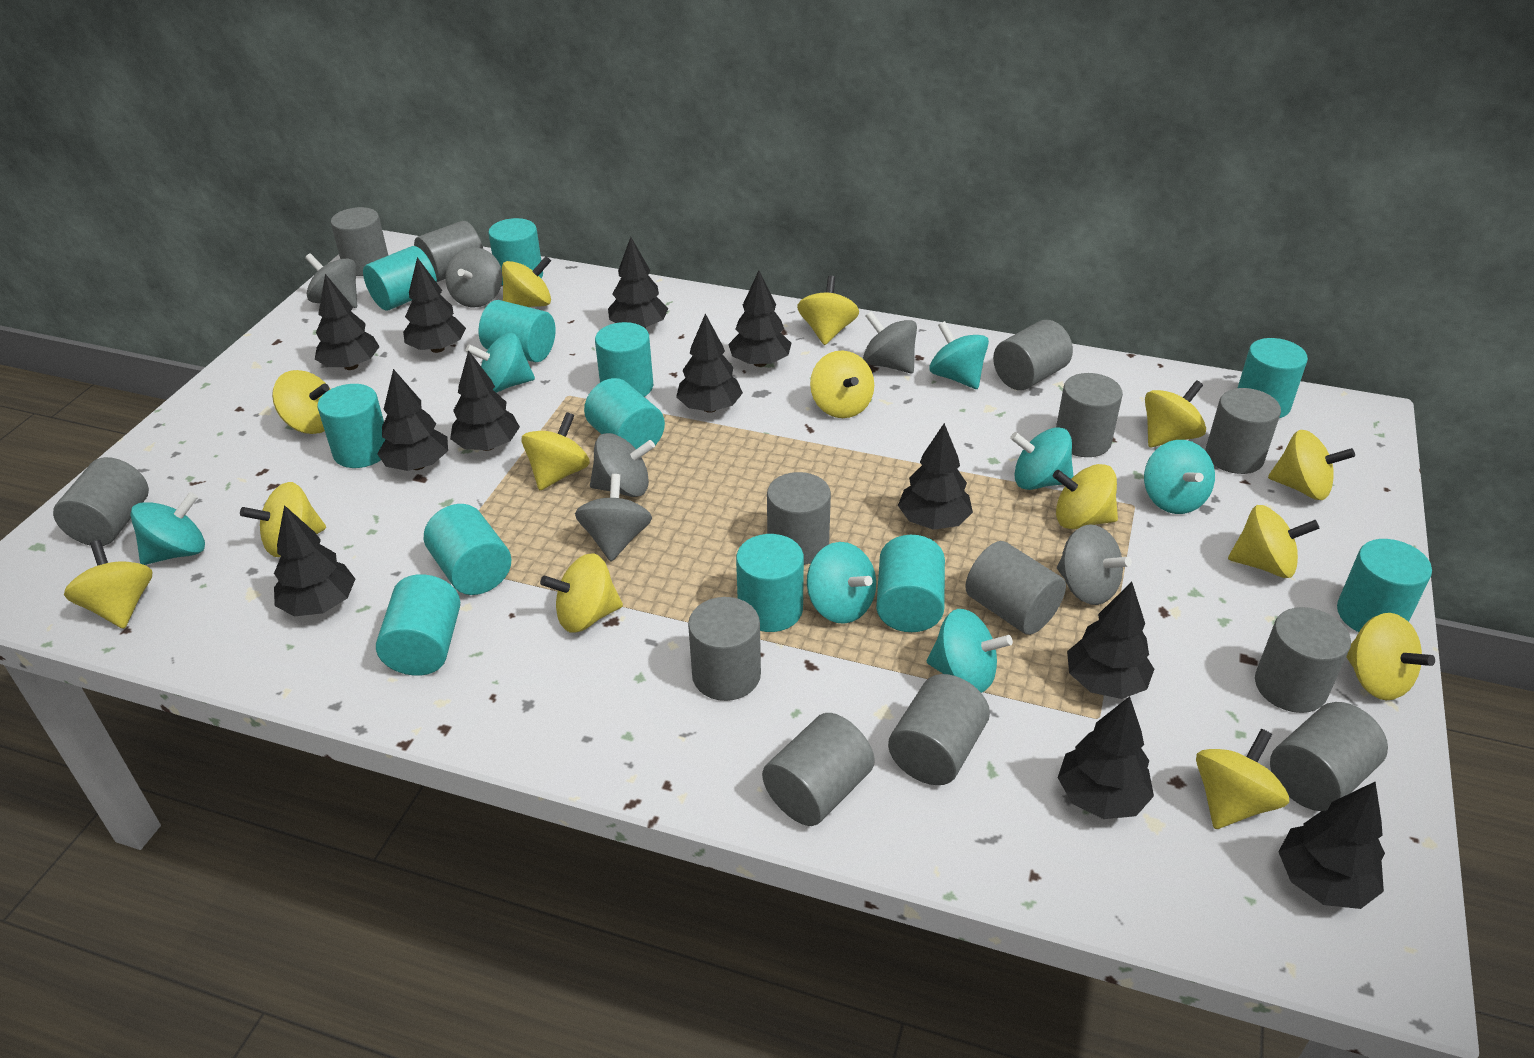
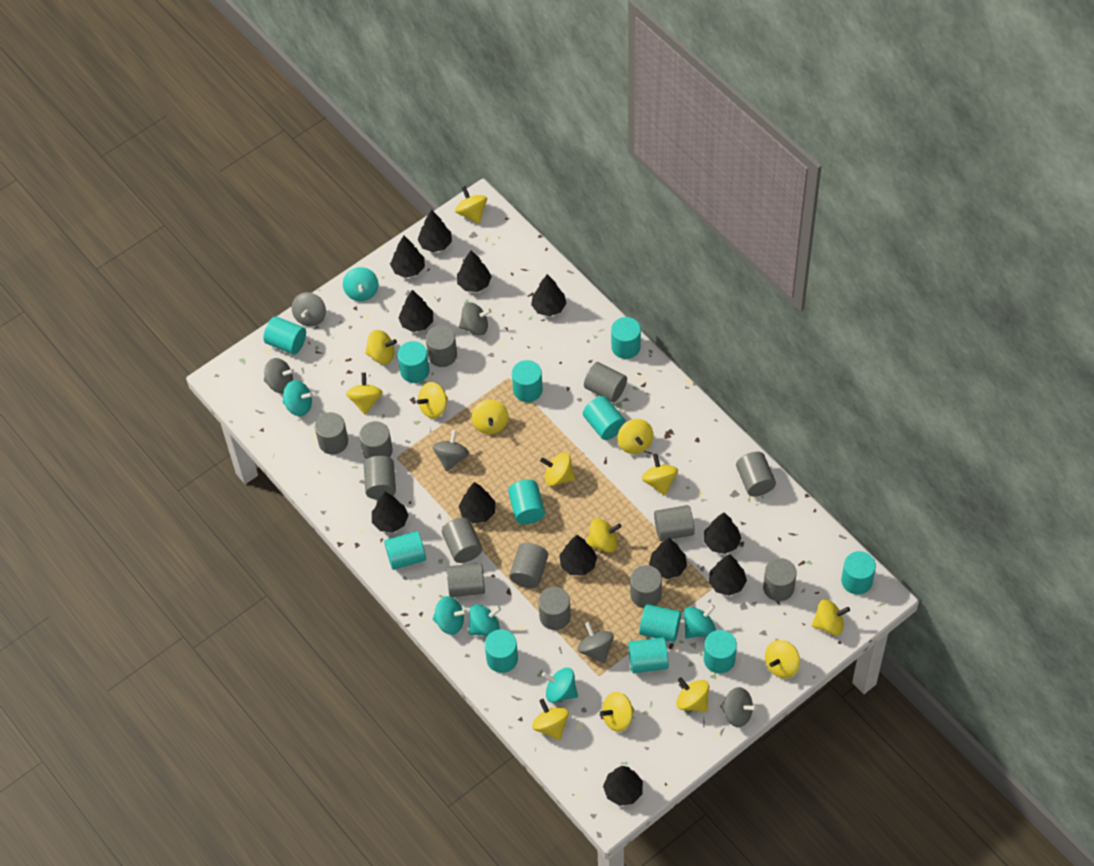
turquoise spinning top: 7 -> 6

